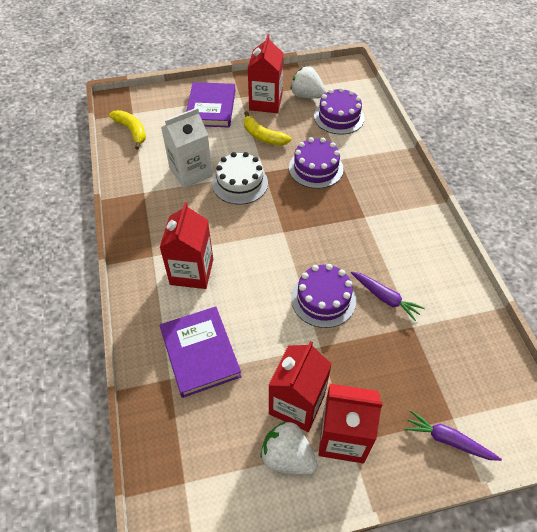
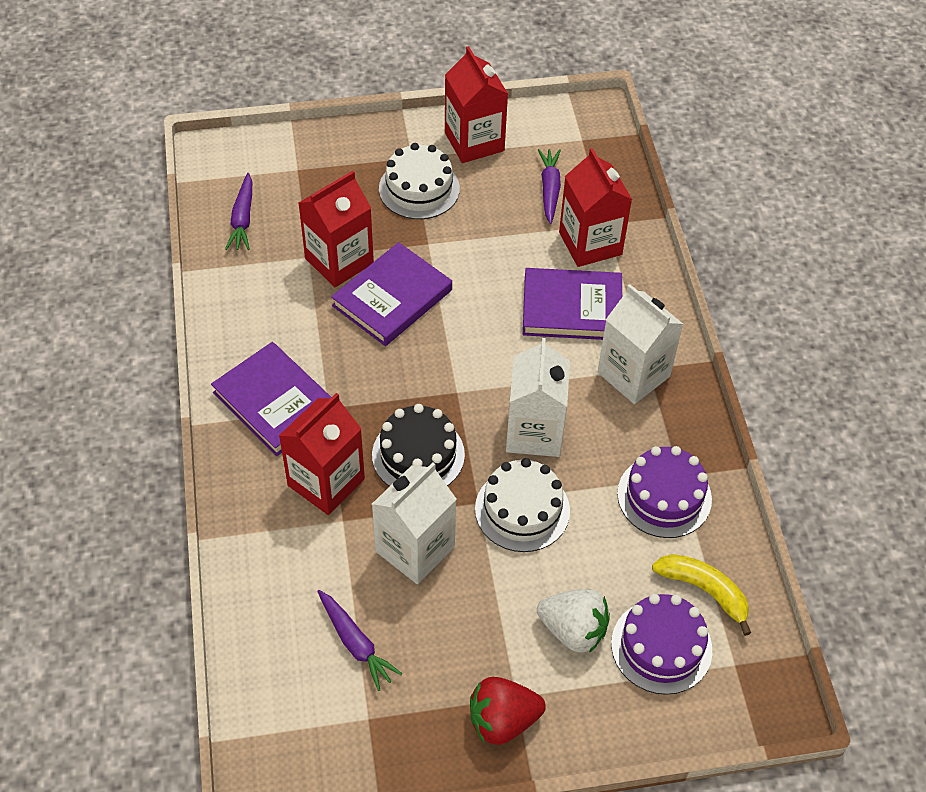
black cake: 0 -> 1
purple book: 2 -> 3
purple cake: 3 -> 2
purple carrot: 2 -> 3
red strawberry: 0 -> 1
white cake: 1 -> 2
white carton: 1 -> 3
white strawberry: 2 -> 1
yellow banana: 2 -> 1

